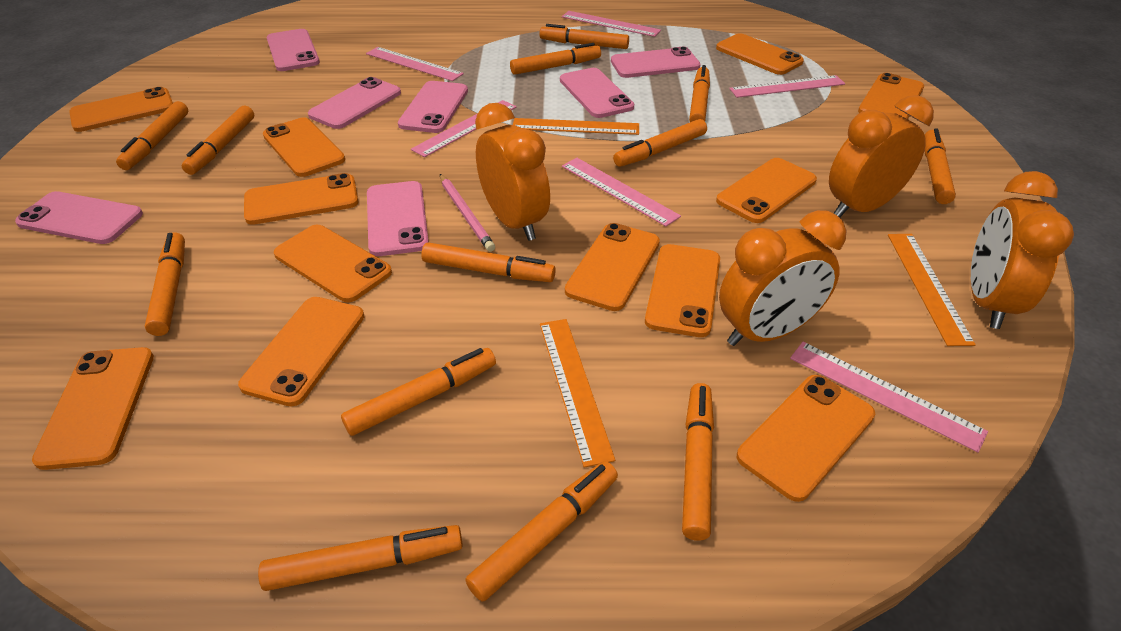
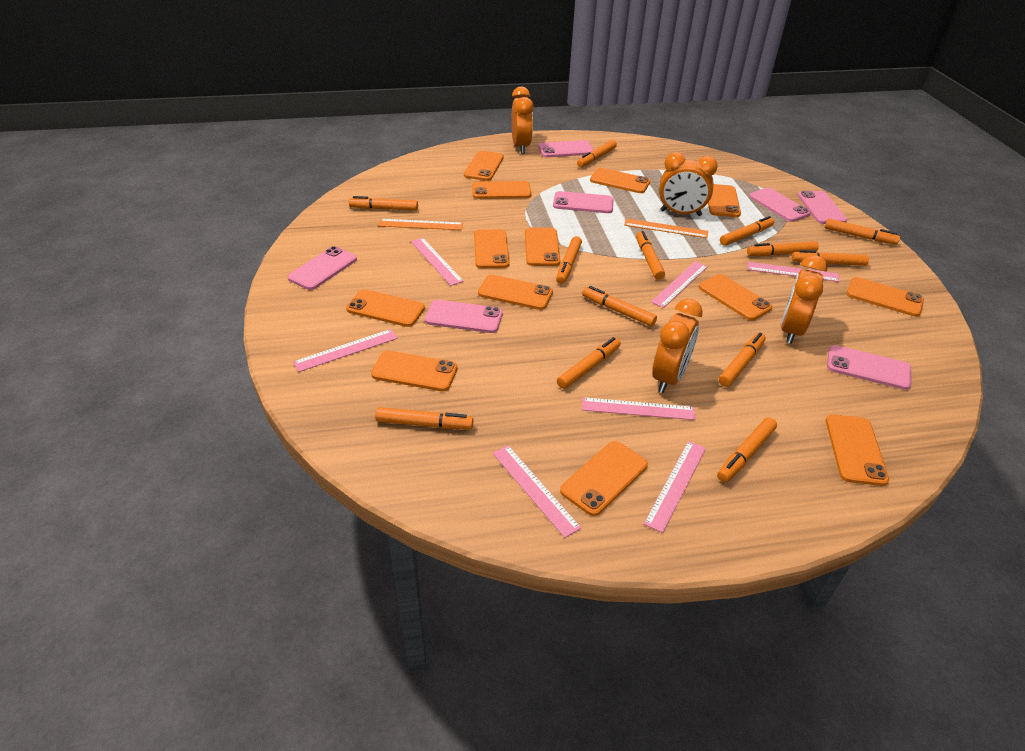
orange phone: 12 -> 13
orange ruler: 3 -> 2
pink pencil: 1 -> 0
pink ruler: 6 -> 7

